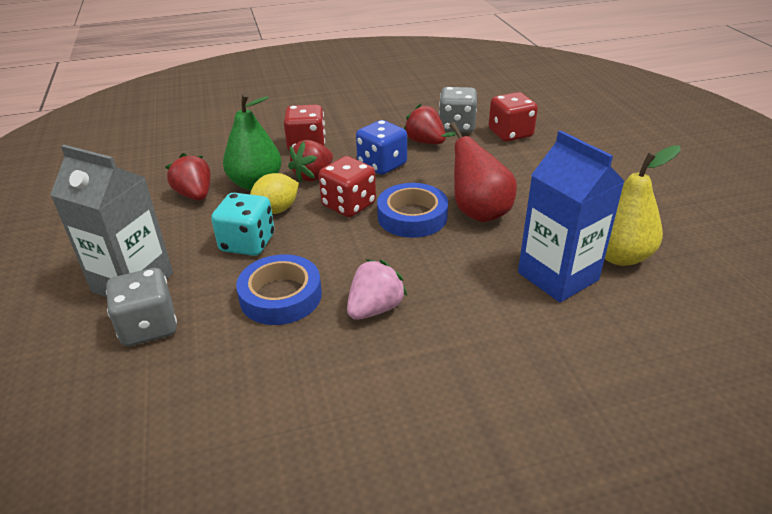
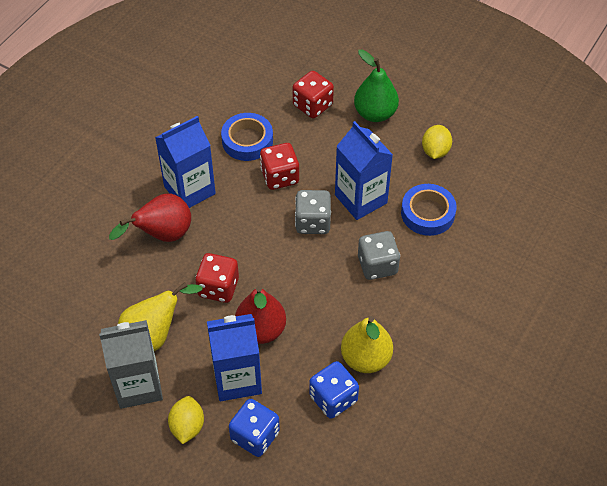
blue carton: 1 -> 3
blue dice: 1 -> 2
pink strawberry: 1 -> 0
red pear: 1 -> 2
red strawberry: 3 -> 0
turquoise dice: 1 -> 0
yellow lemon: 1 -> 2
yellow pear: 1 -> 2

